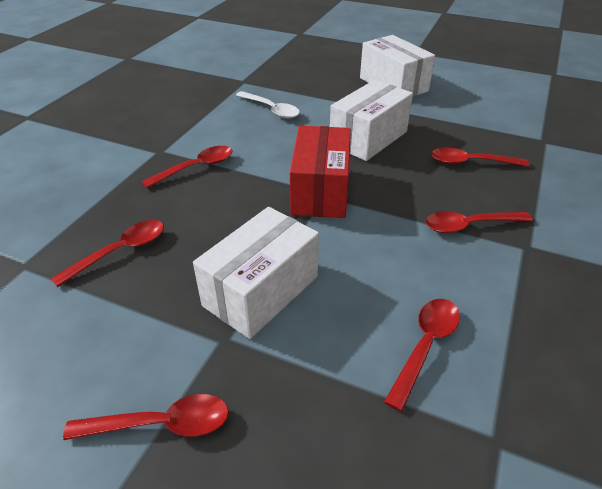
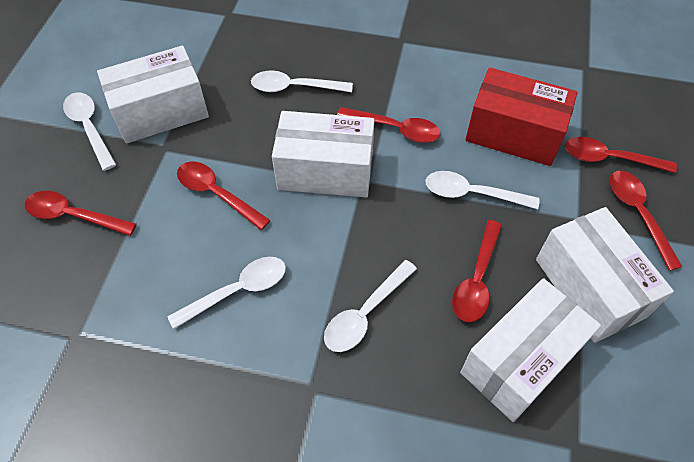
white box: 3 -> 4
white spoon: 1 -> 5

